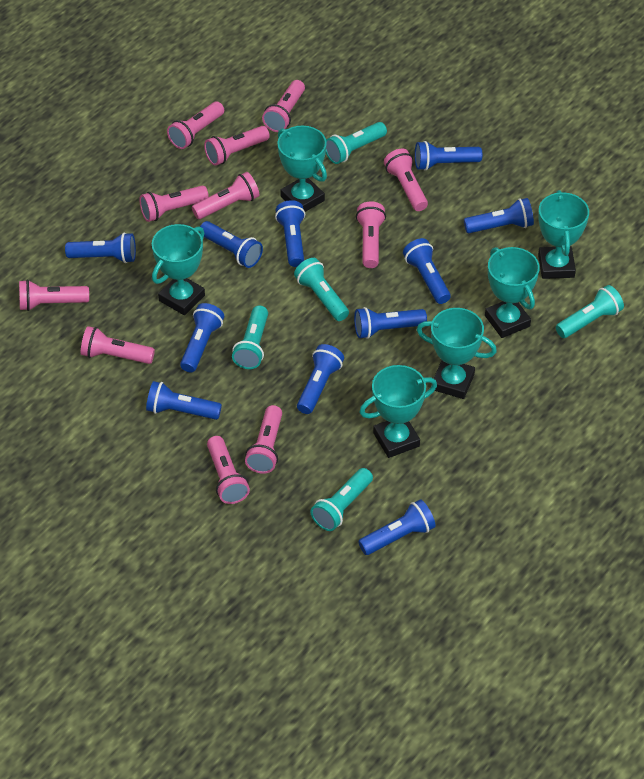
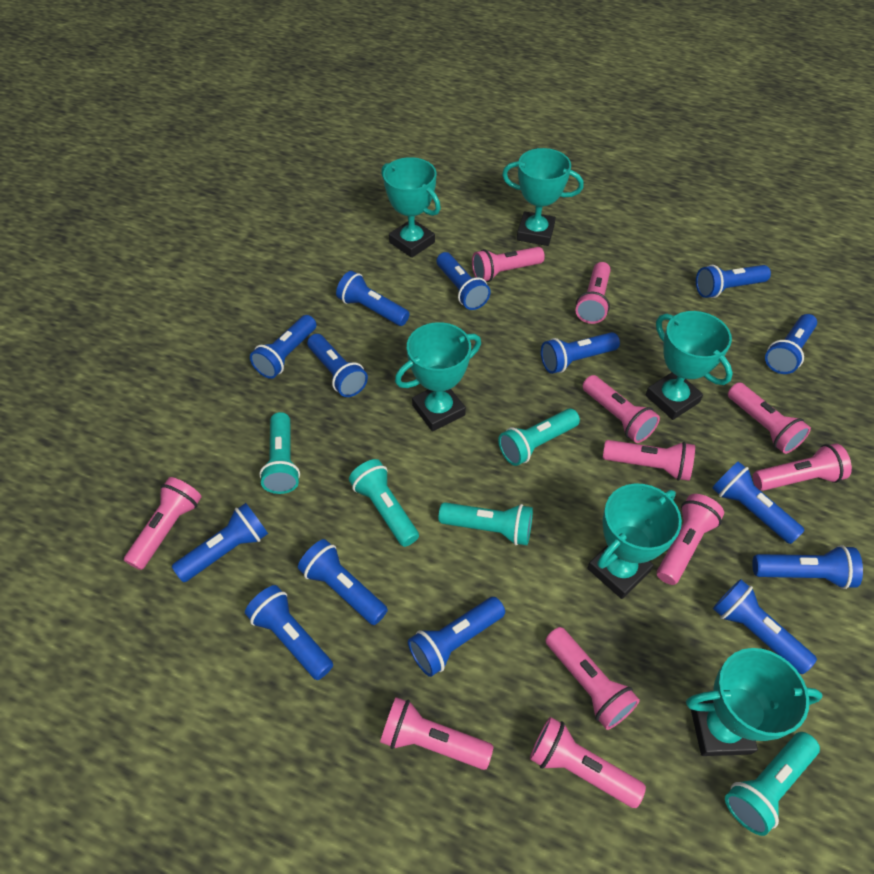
blue flashlight: 11 -> 14

